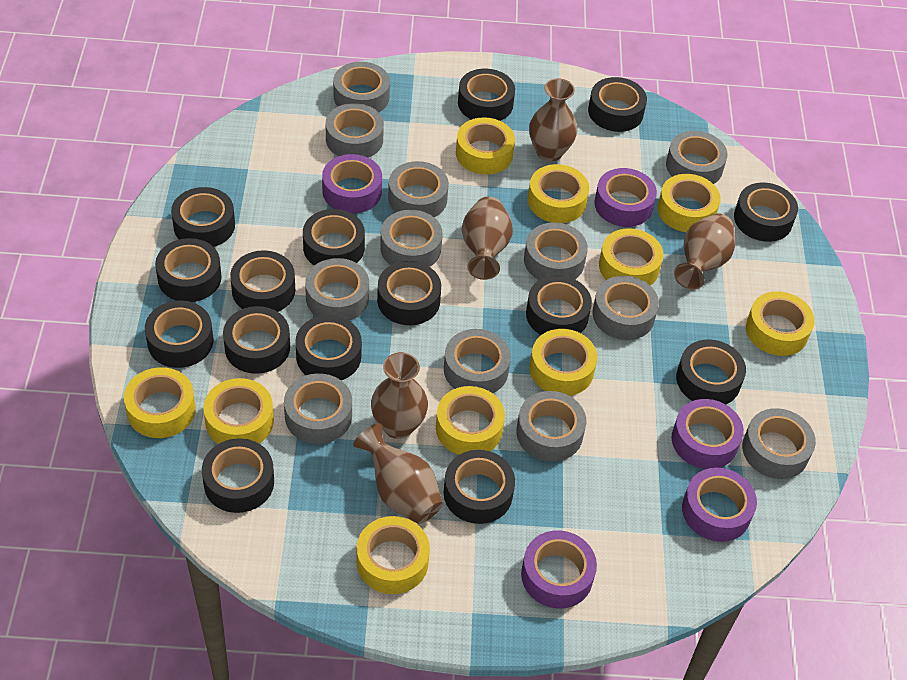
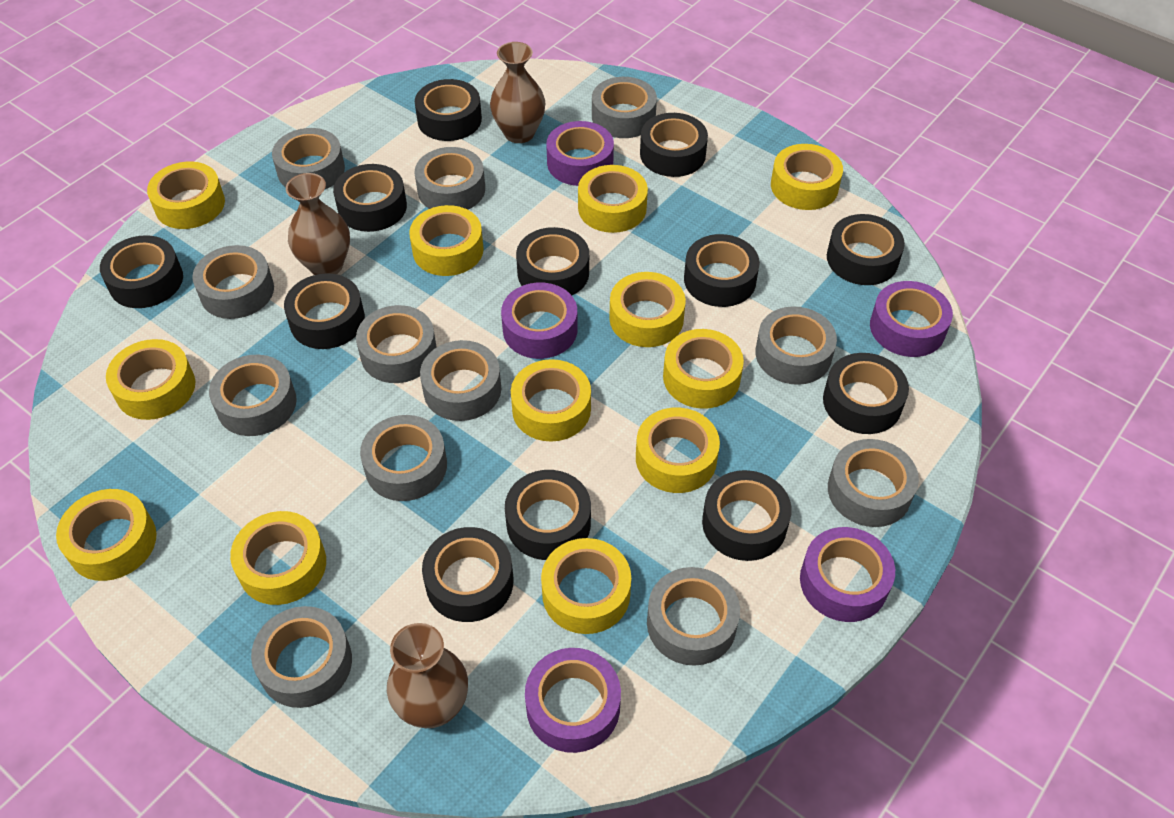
black tape: 15 -> 12
brown vase: 5 -> 3
yellow tape: 10 -> 12

